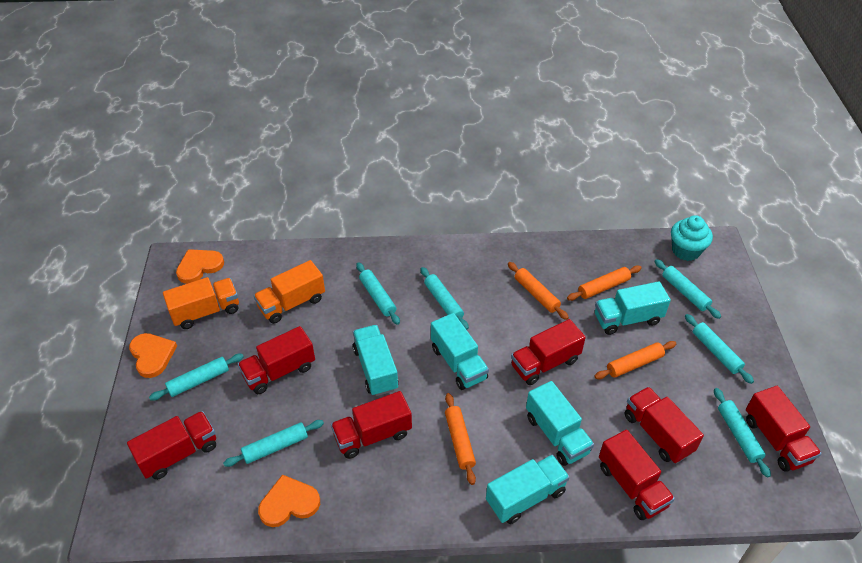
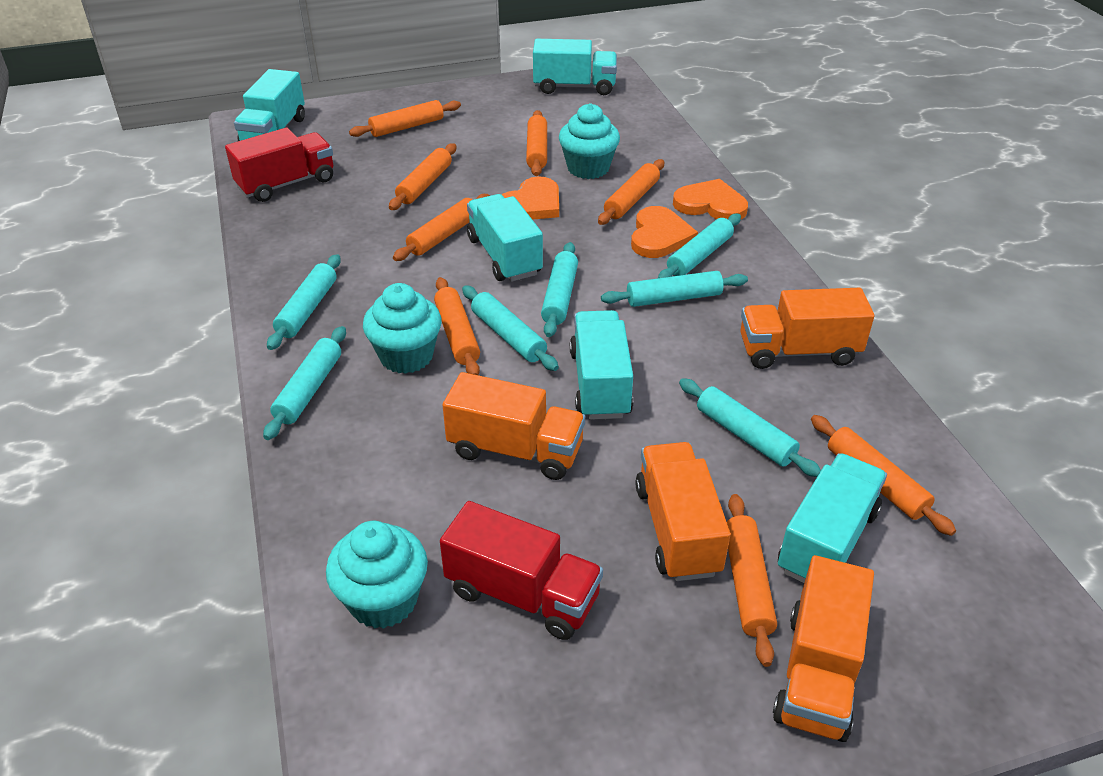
orange rolling pin: 4 -> 8
orange truck: 2 -> 4
red truck: 7 -> 2
turquoise cupcake: 1 -> 3

